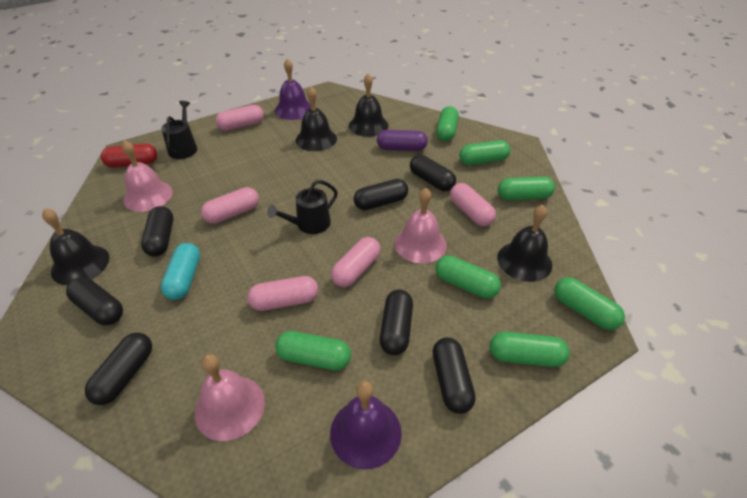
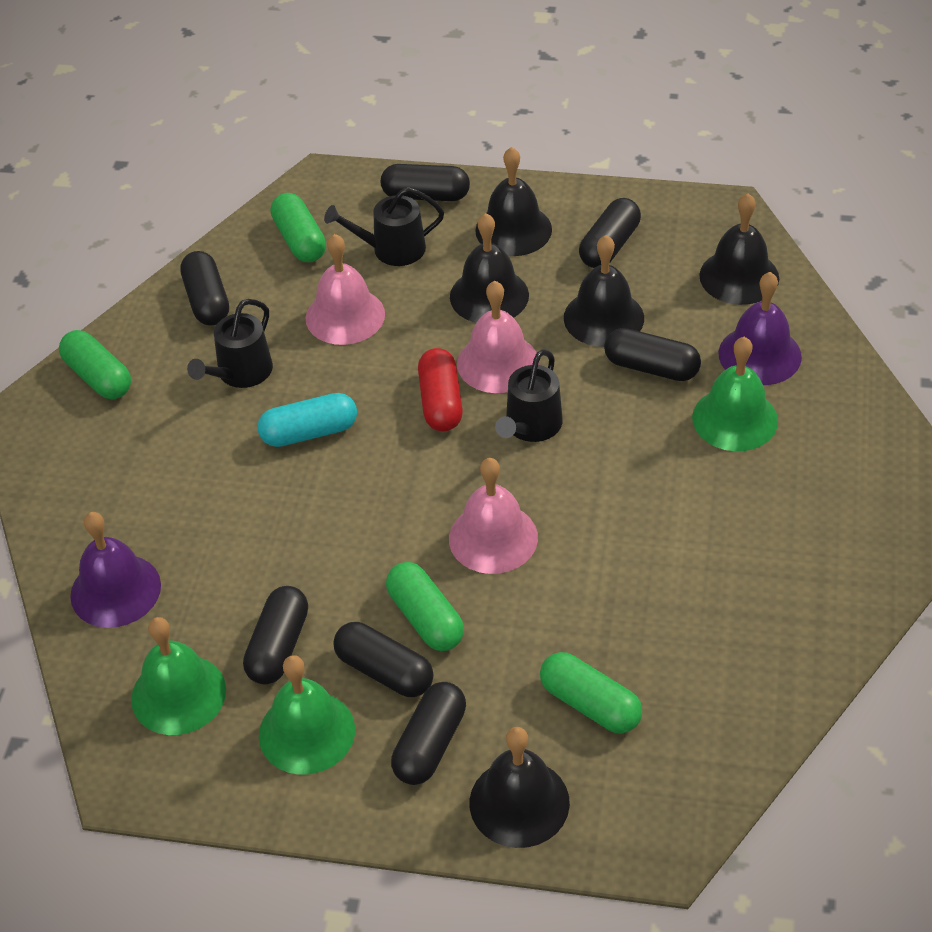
black bell: 4 -> 5
black watering can: 2 -> 3
green bell: 0 -> 3
green capsule: 7 -> 4
pink capsule: 5 -> 0
purple capsule: 1 -> 0

